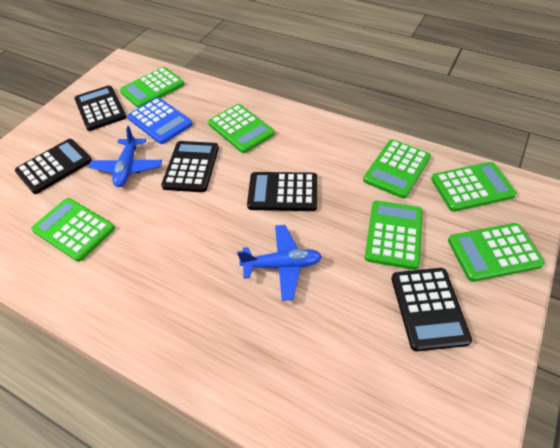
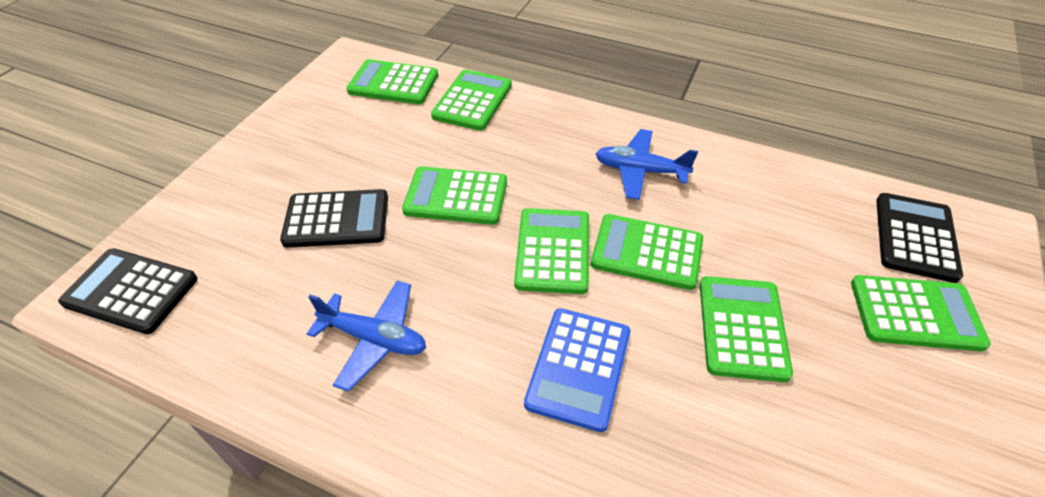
black calculator: 5 -> 3

